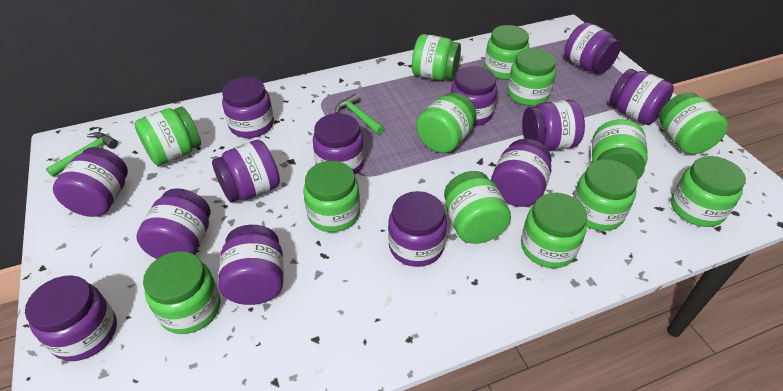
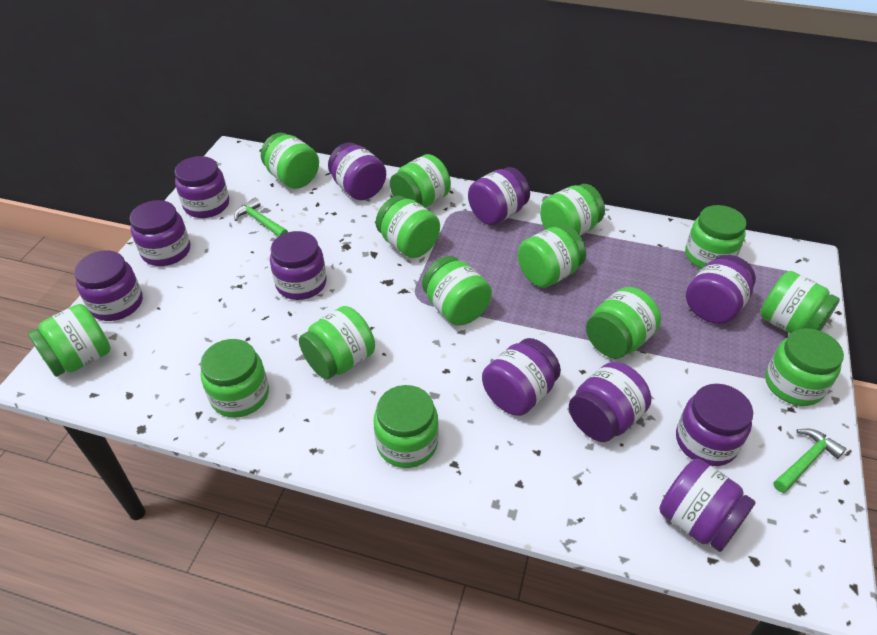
green jar: 13 -> 14
purple jar: 13 -> 11

